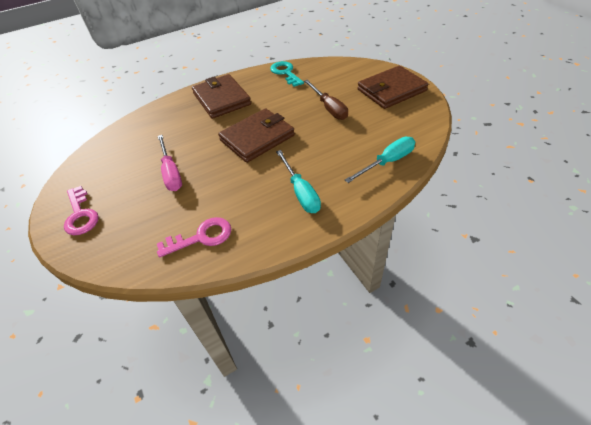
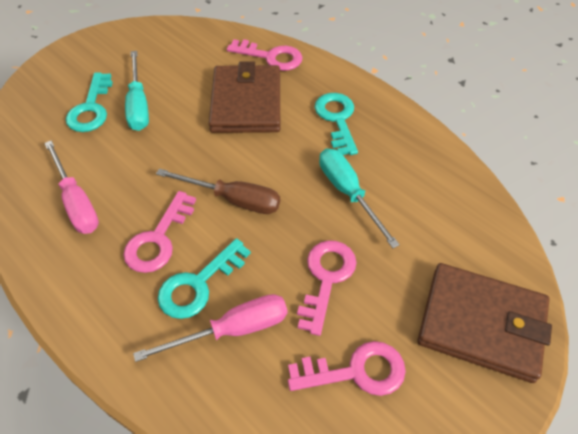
brown wallet: 3 -> 2
pink key: 2 -> 4
pink screwdriver: 1 -> 2
turquoise key: 1 -> 3

